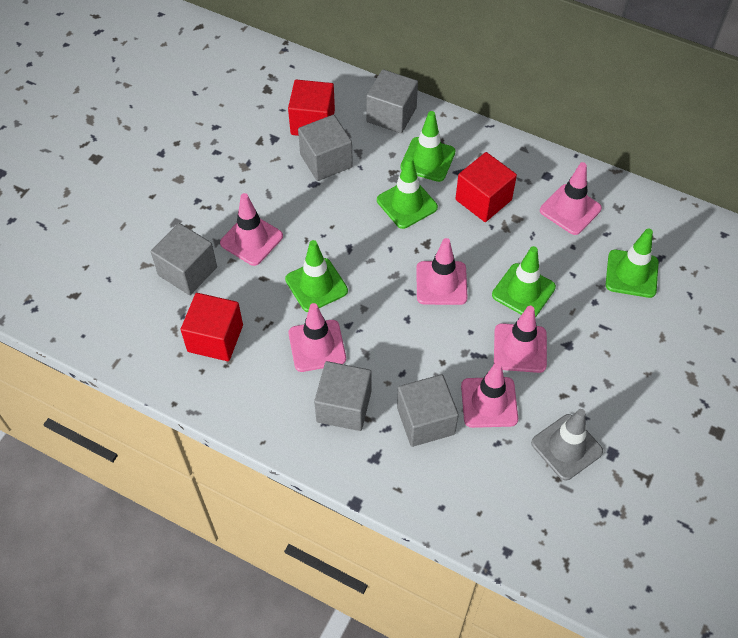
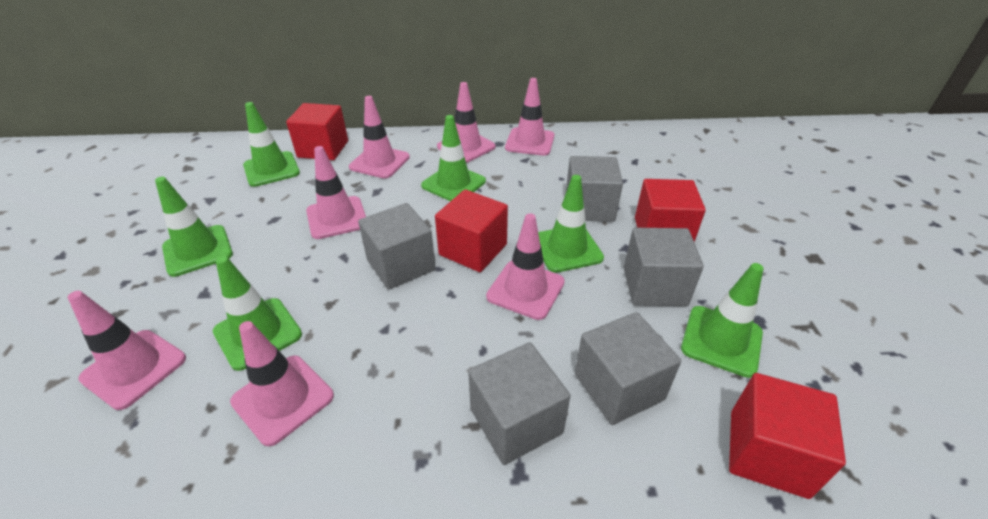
green traffic cone: 5 -> 6
grey traffic cone: 1 -> 0
pink traffic cone: 6 -> 7
red cube: 3 -> 4

